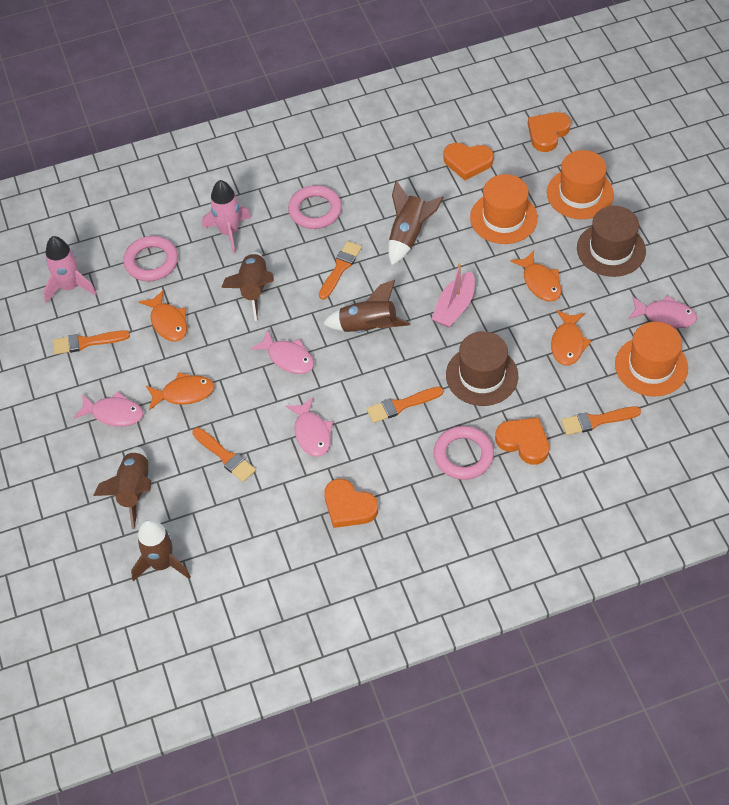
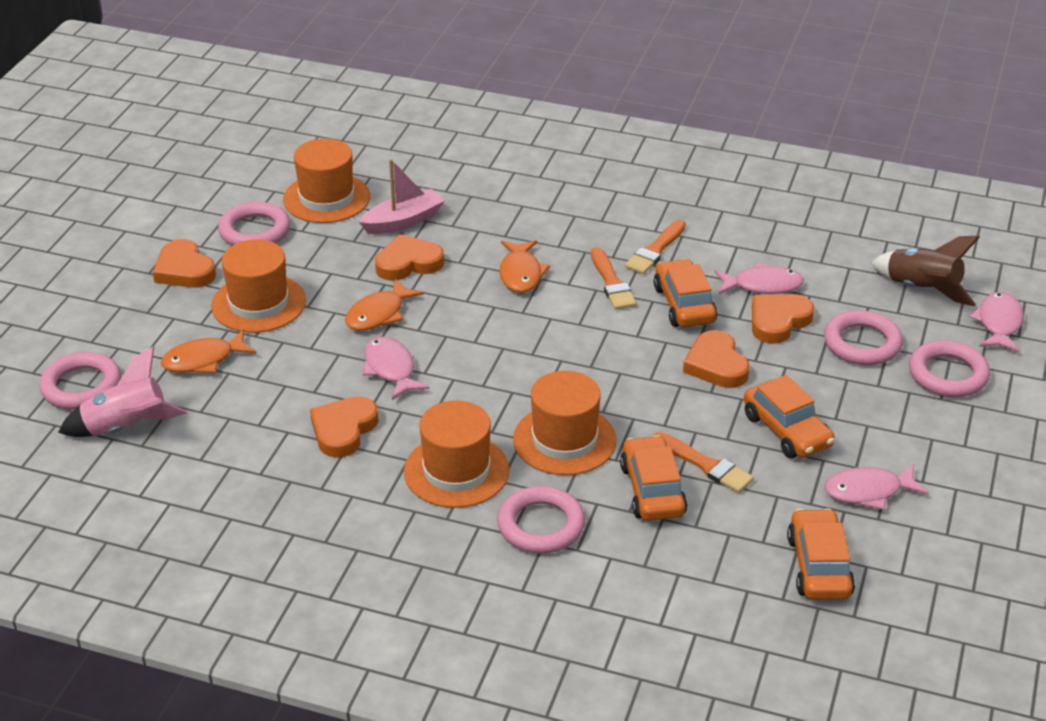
brown hat: 2 -> 0
brown rocket: 5 -> 1
orange brush: 5 -> 3
orange car: 0 -> 4
orange fish: 4 -> 3
orange hat: 3 -> 4
orange heart: 4 -> 5
pink ring: 3 -> 5
pink rocket: 2 -> 1

